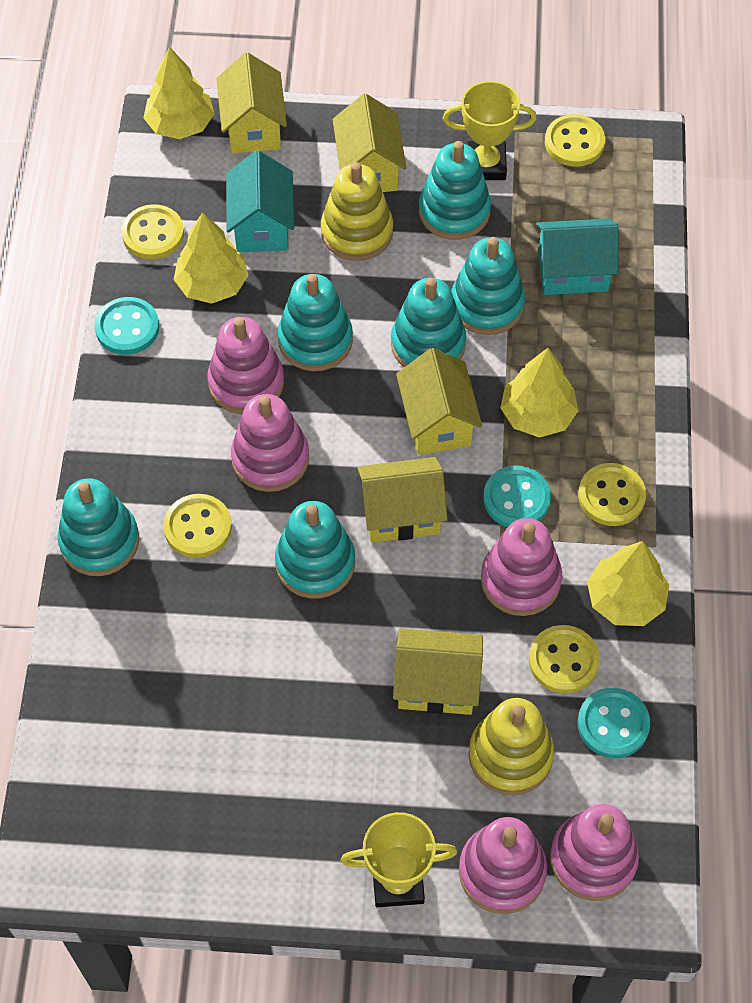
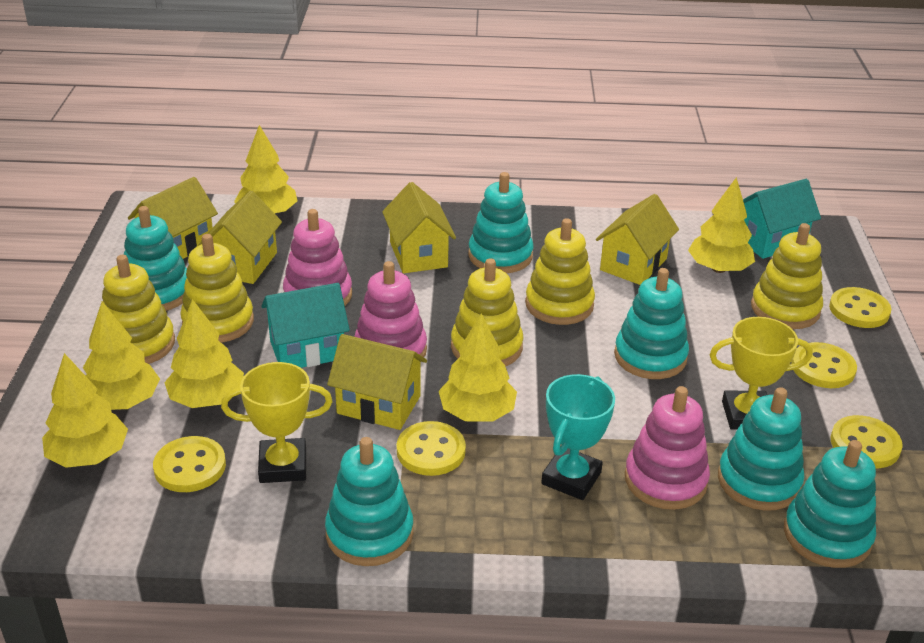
pink stacking toy: 5 -> 3
turquoise button: 3 -> 0
turquoise trophy: 0 -> 1
yellow stacking toy: 2 -> 5
yellow tree: 4 -> 6

